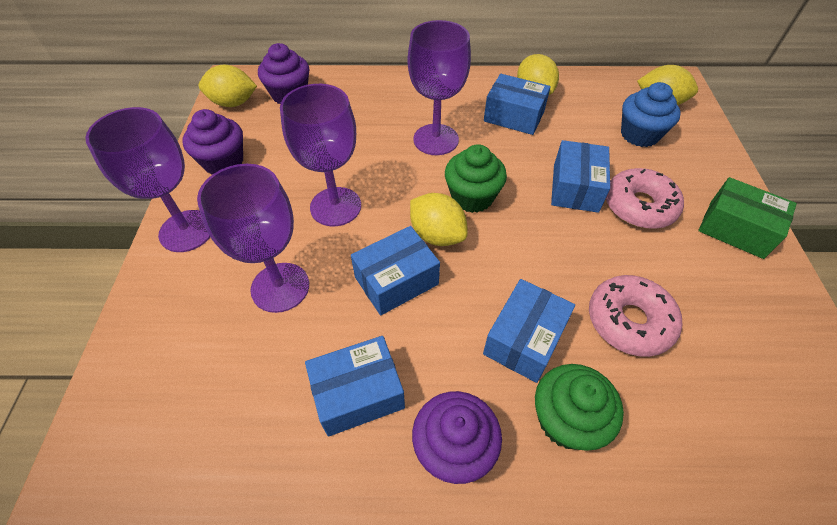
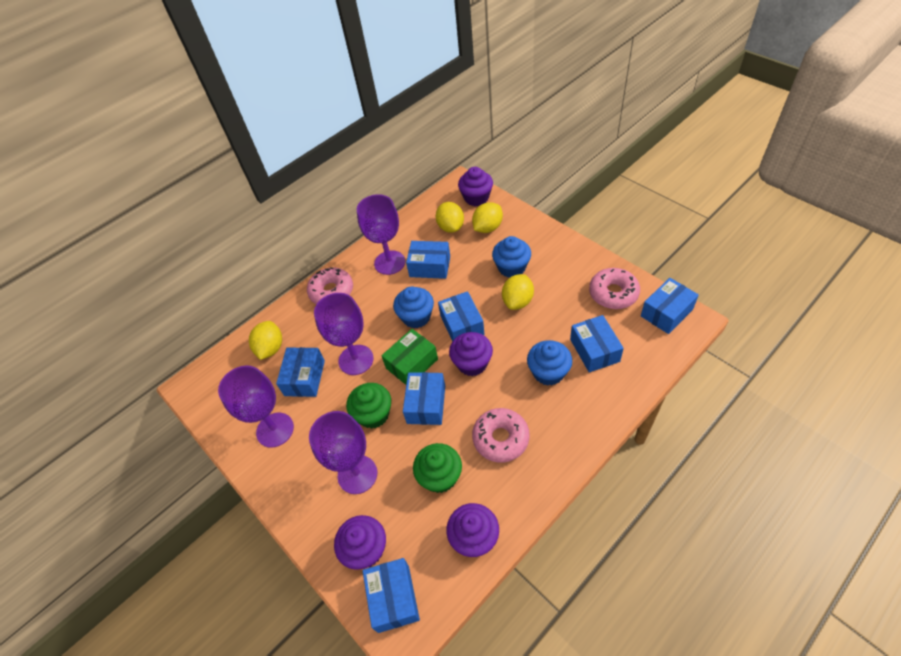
blue box: 5 -> 7
blue cupcake: 1 -> 3
pink donut: 2 -> 3
purple cupcake: 3 -> 4

